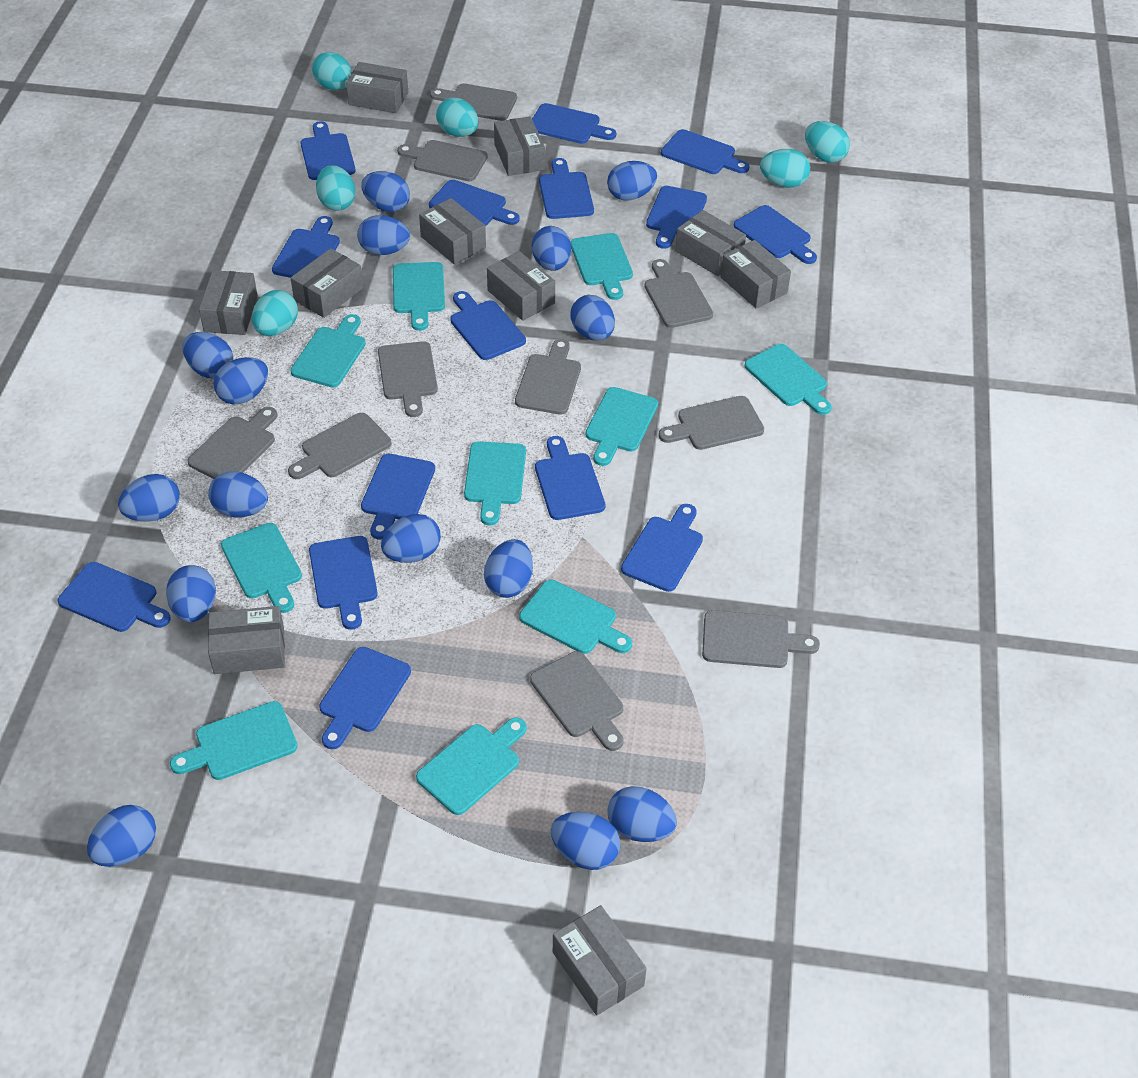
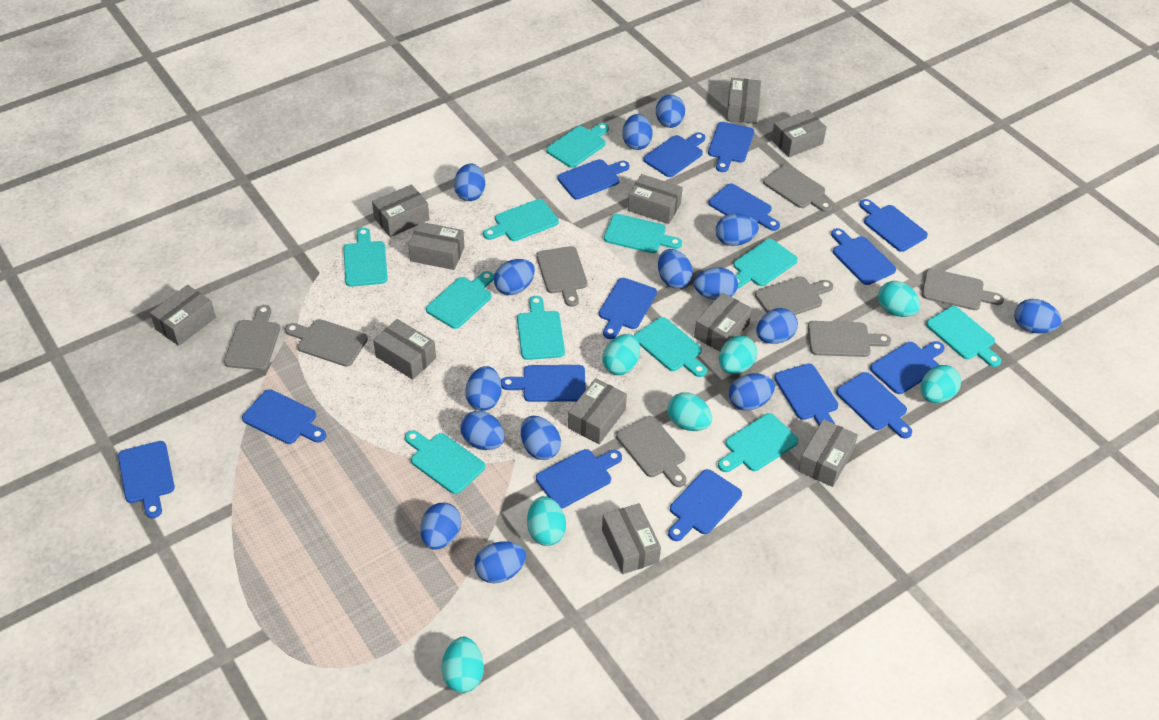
grey box: 10 -> 11
grey cutting board: 10 -> 8
turquoise cutting board: 10 -> 11
turquoise egg: 6 -> 7

